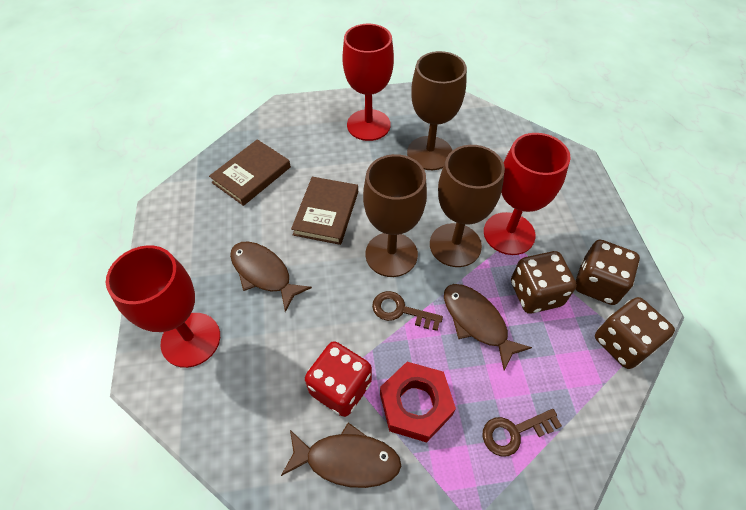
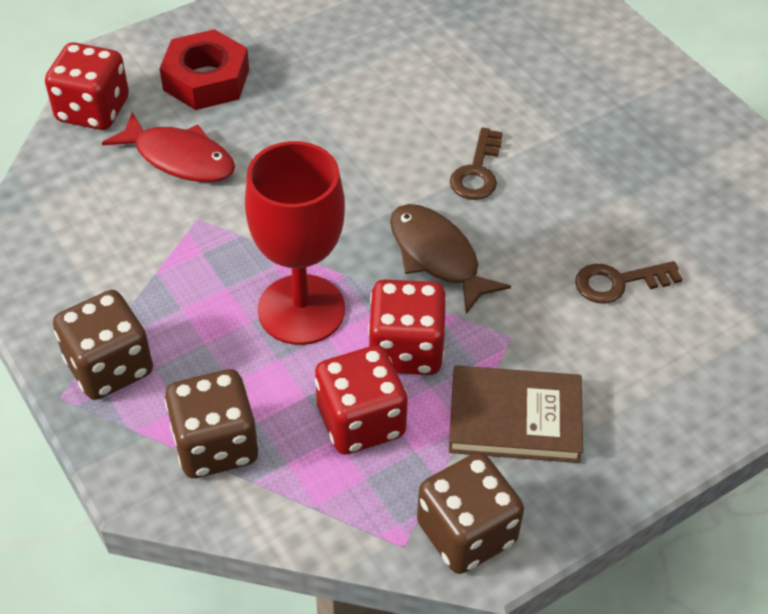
brown book: 2 -> 1
brown fish: 3 -> 1
brown goblet: 3 -> 0
red dice: 1 -> 3
red fish: 0 -> 1
red goblet: 3 -> 1

